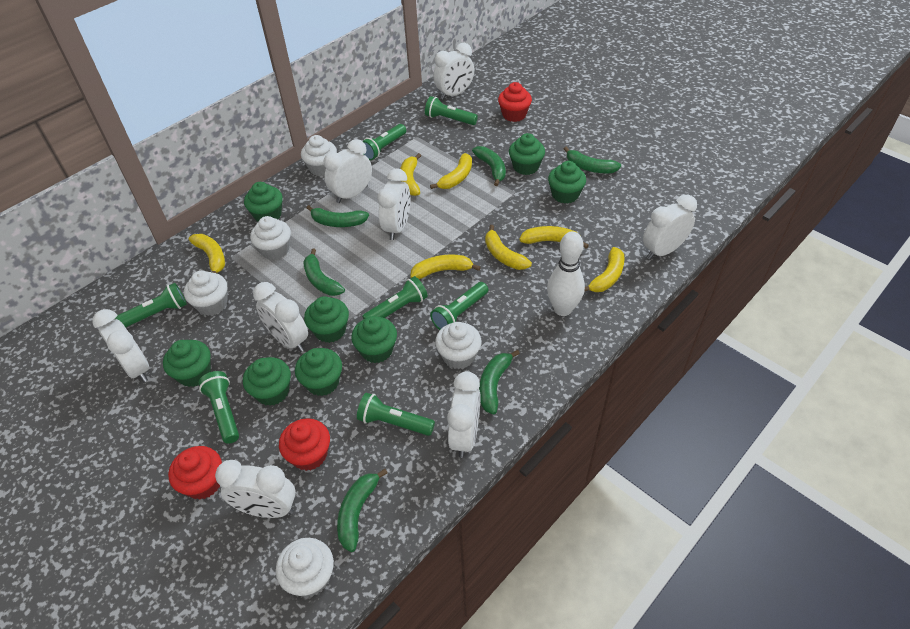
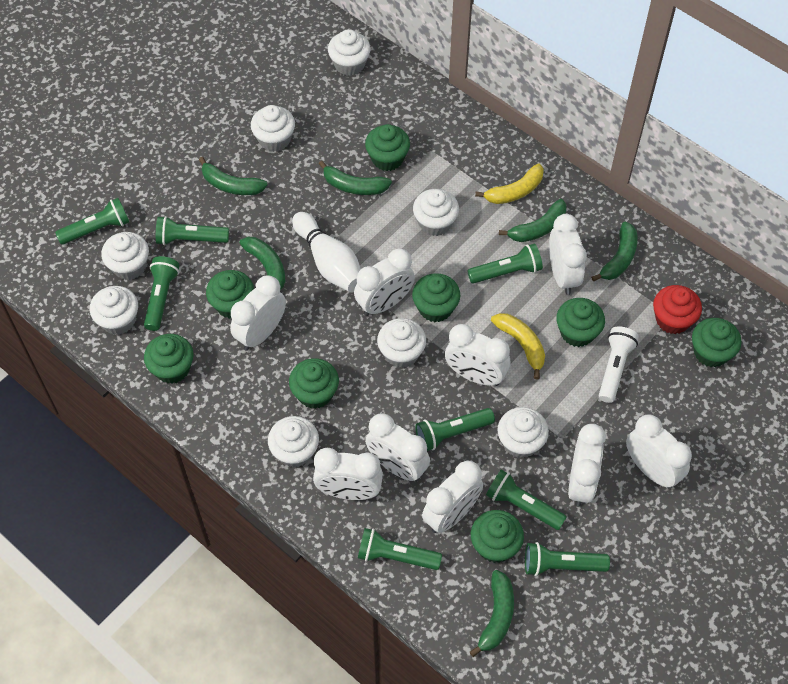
green flashlight: 7 -> 8
red cupcake: 3 -> 1
white clock: 8 -> 9
white cupcake: 5 -> 8
white flashlight: 0 -> 1
yellow banana: 7 -> 2

